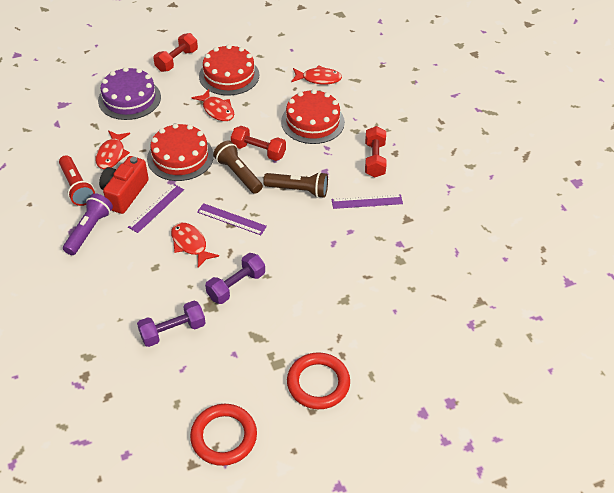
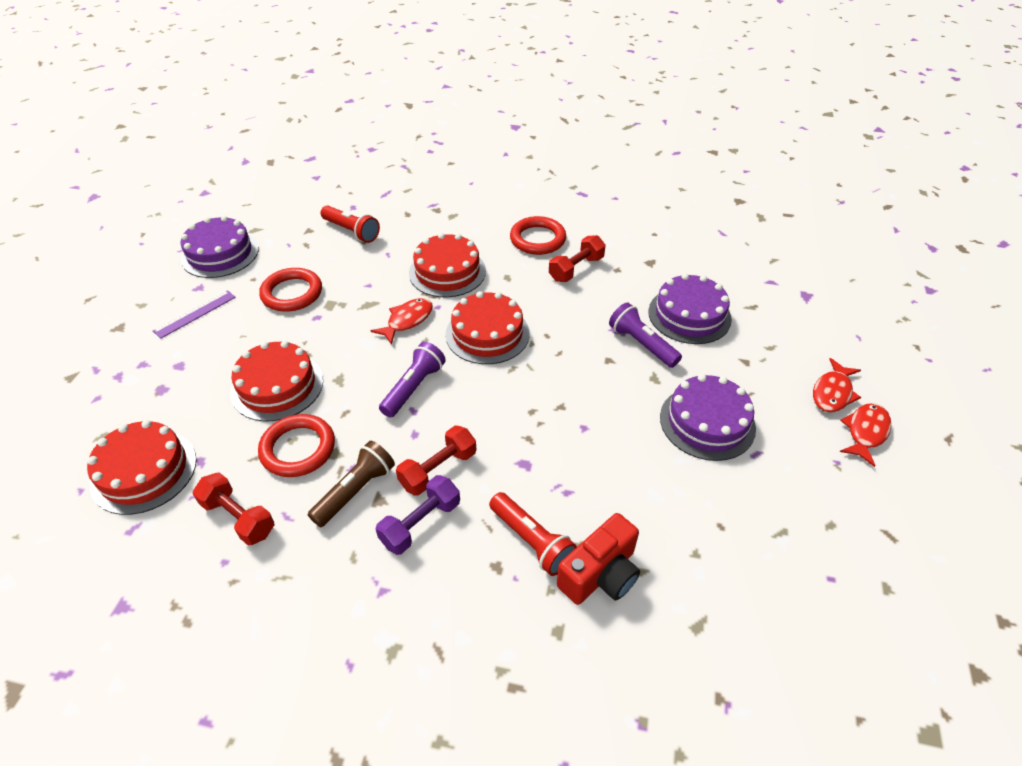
brown flashlight: 2 -> 1
purple cake: 1 -> 3
purple dumbbell: 2 -> 1
purple flashlight: 1 -> 2
purple ruler: 3 -> 1
red cake: 3 -> 4
red fish: 4 -> 3
red flashlight: 1 -> 2
red ring: 2 -> 3

